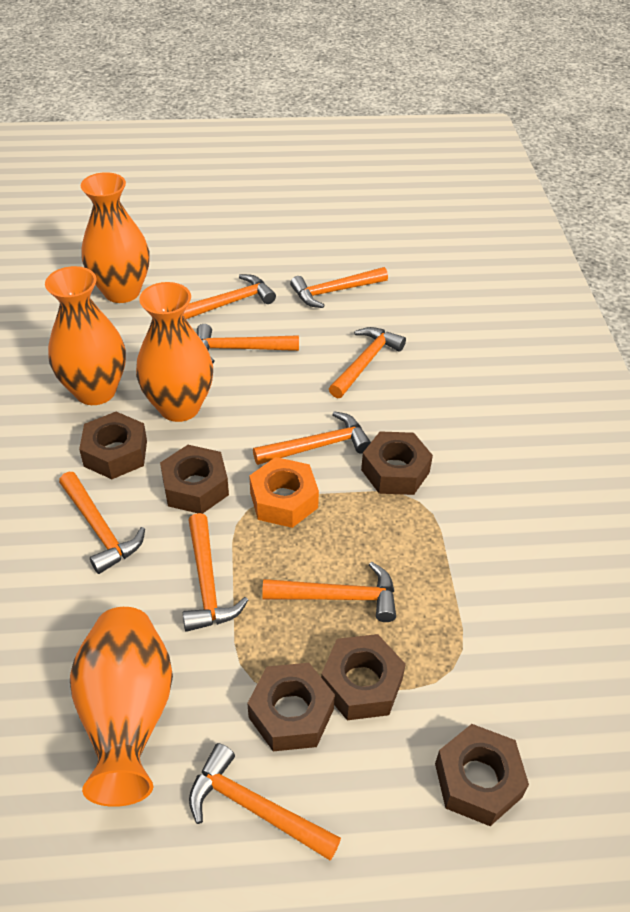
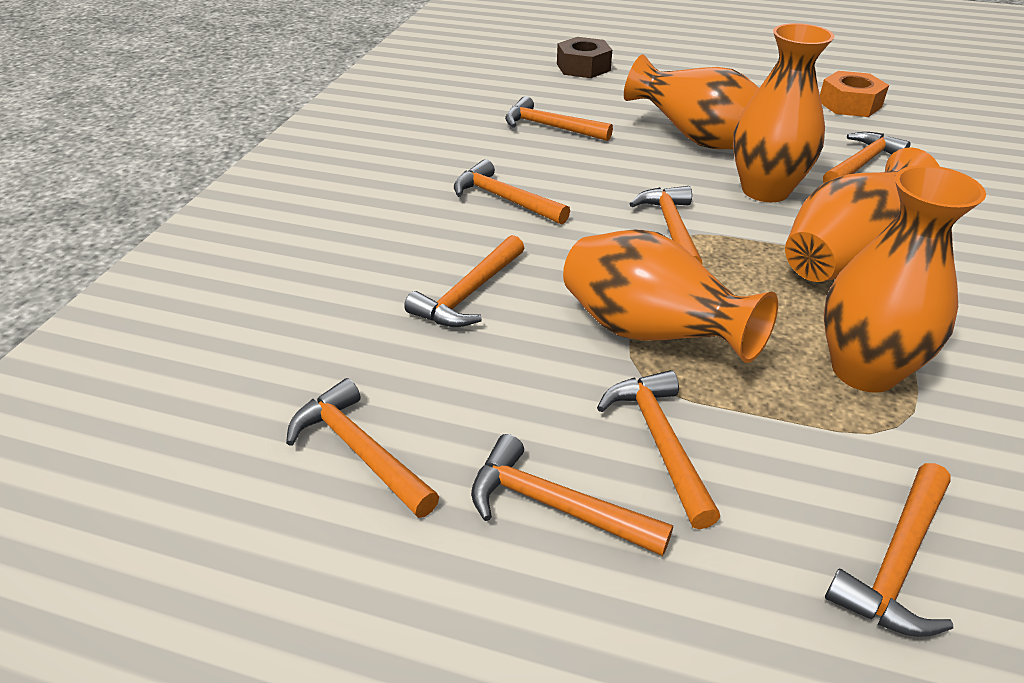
brown nut: 6 -> 1
orange vase: 4 -> 5

